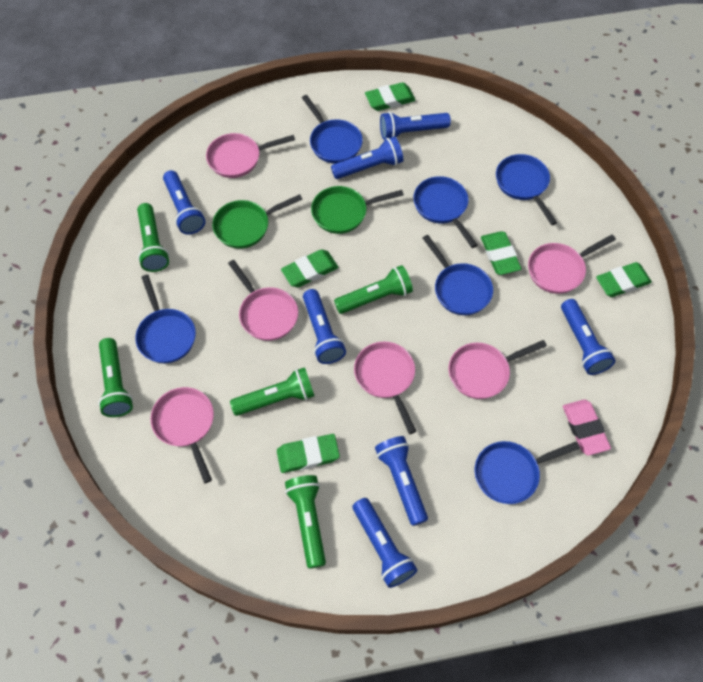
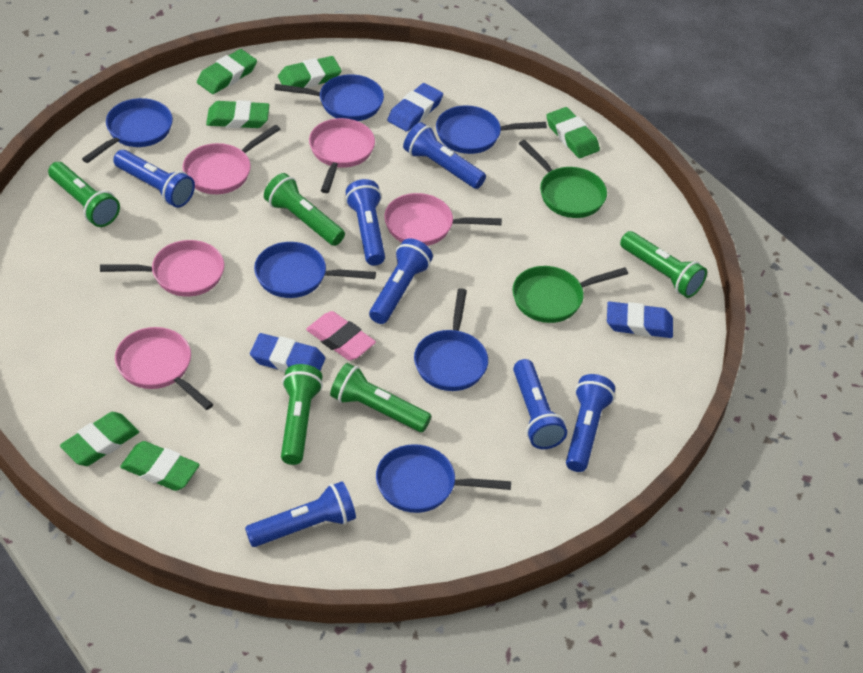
blue eraser: 0 -> 3
green eraser: 5 -> 6
pink pan: 6 -> 5

